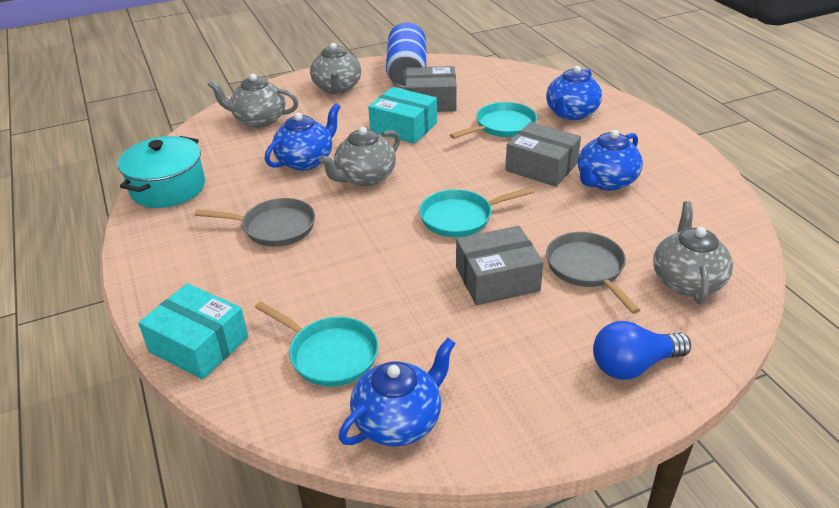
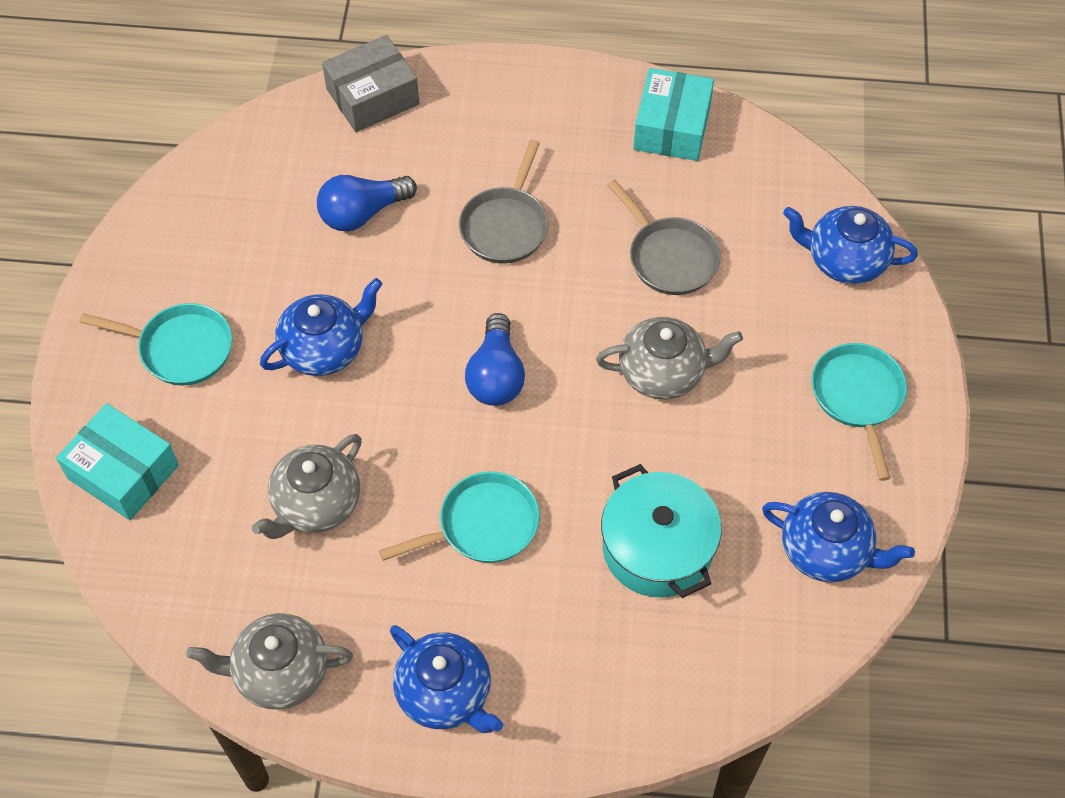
blue can: 1 -> 0
blue light bulb: 1 -> 2
grey box: 3 -> 1
grey teapot: 4 -> 3

